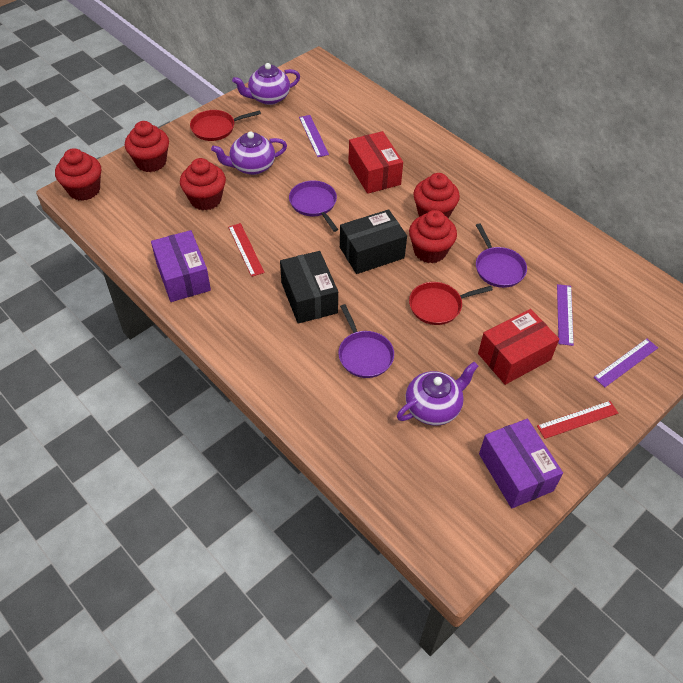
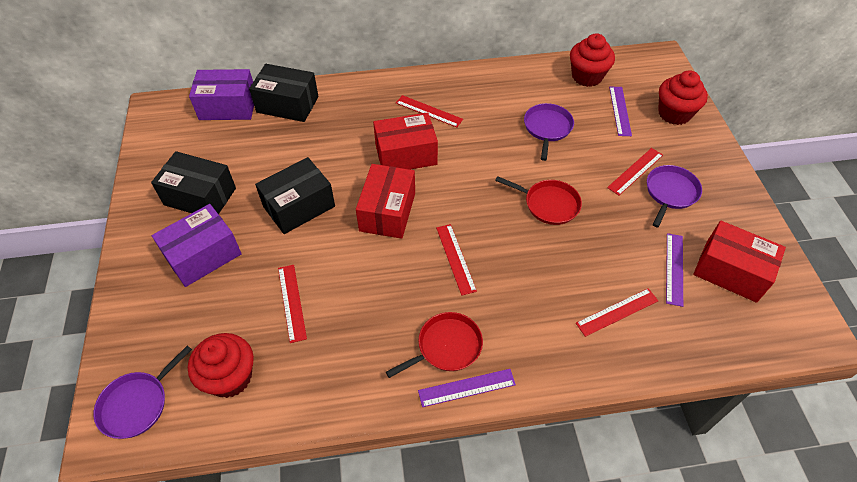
black box: 2 -> 3
purple teapot: 3 -> 0
red box: 2 -> 3
red cupcake: 5 -> 3
red ruler: 2 -> 5

